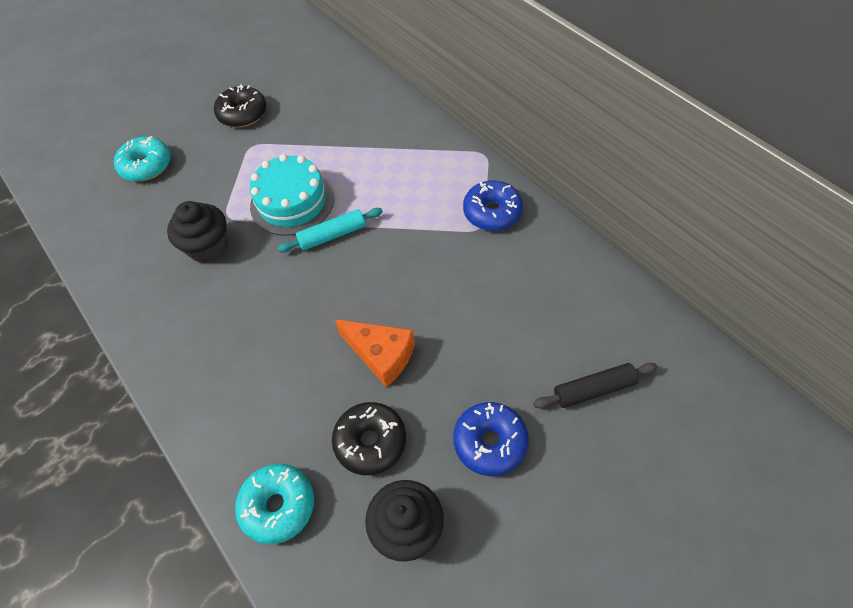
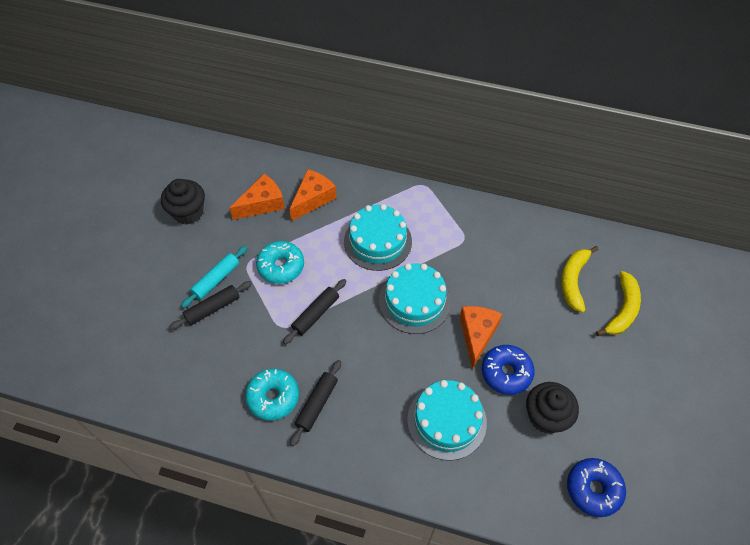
black donut: 2 -> 0
black rolling pin: 1 -> 3
orange cheese: 1 -> 3
turquoise cake: 1 -> 3
yellow banana: 0 -> 2

